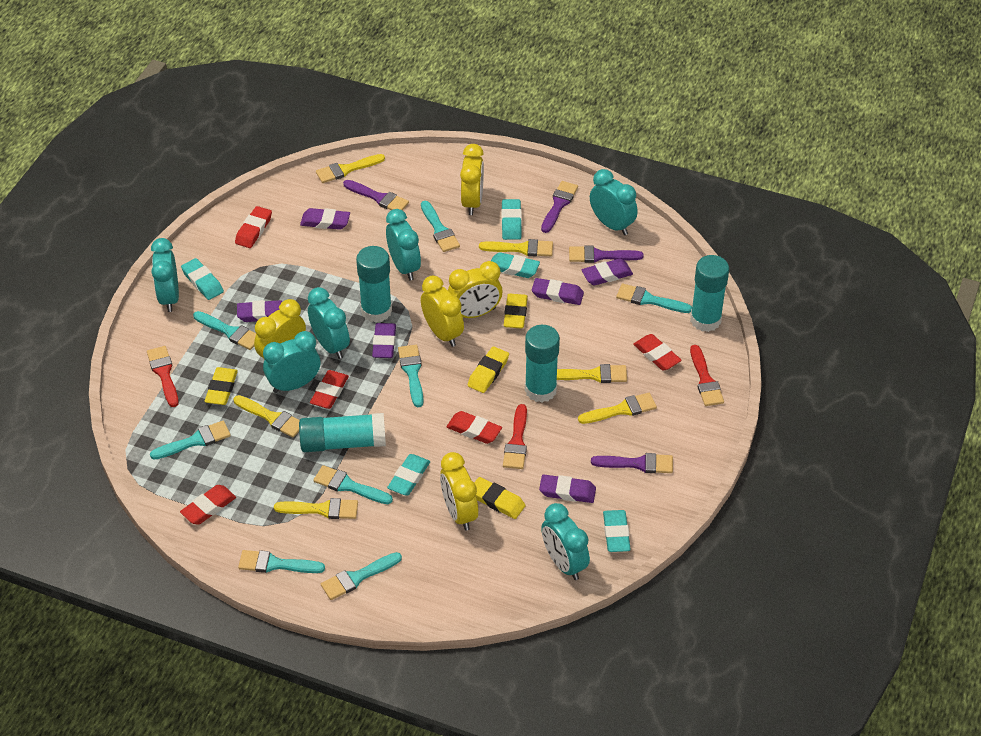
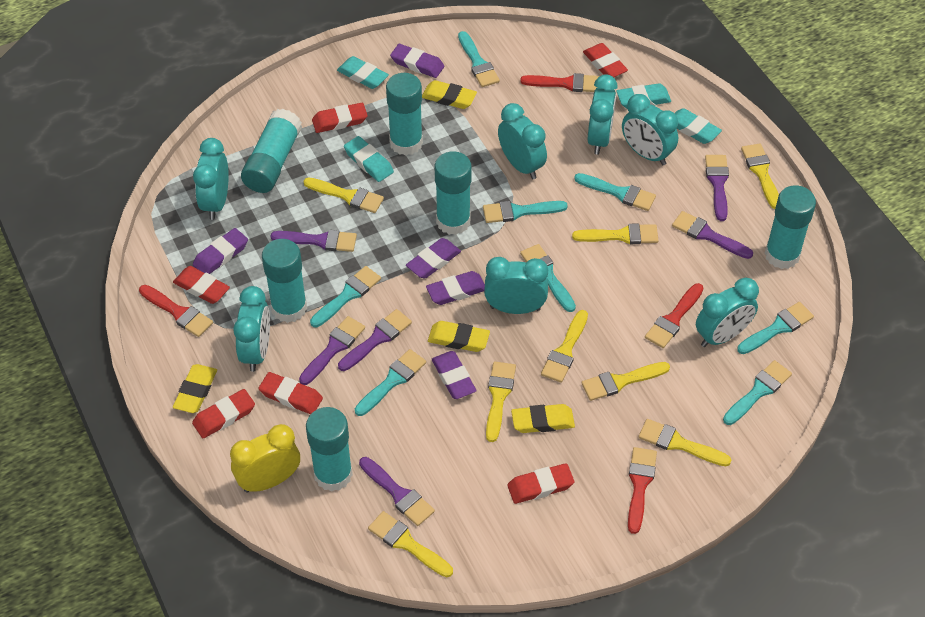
purple brush: 4 -> 6
purple eraser: 6 -> 5
red brush: 3 -> 4
red eraser: 5 -> 6
turquoise clock: 6 -> 7
turquoise eraser: 5 -> 4
turquoise glue stick: 4 -> 6
yellow brush: 6 -> 8
yellow clock: 5 -> 1

